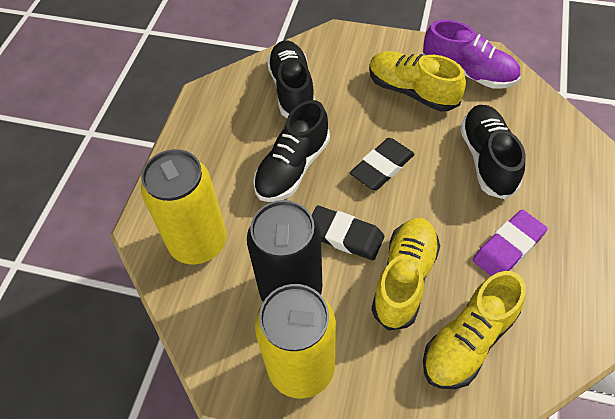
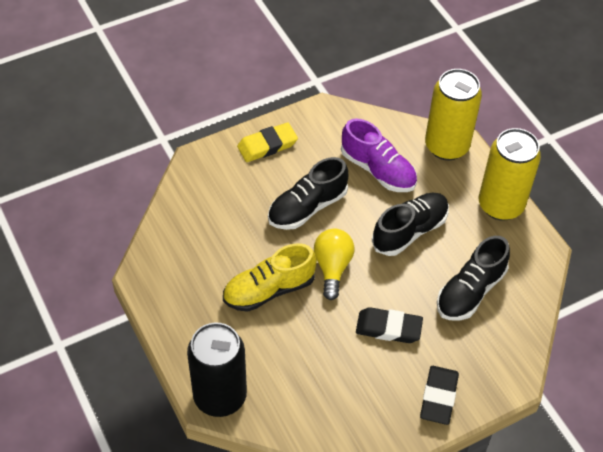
purple eraser: 1 -> 0
yellow eraser: 0 -> 1
yellow light bulb: 0 -> 1
yellow shoe: 3 -> 1

